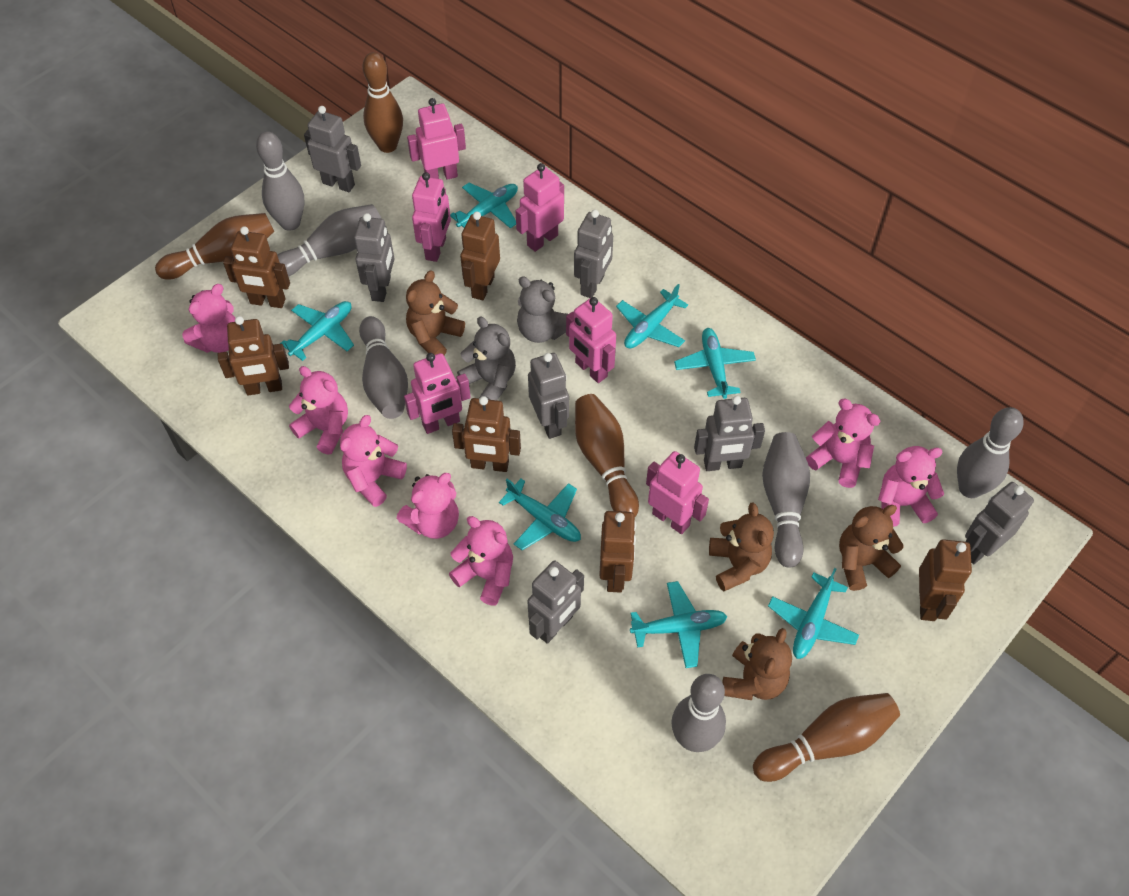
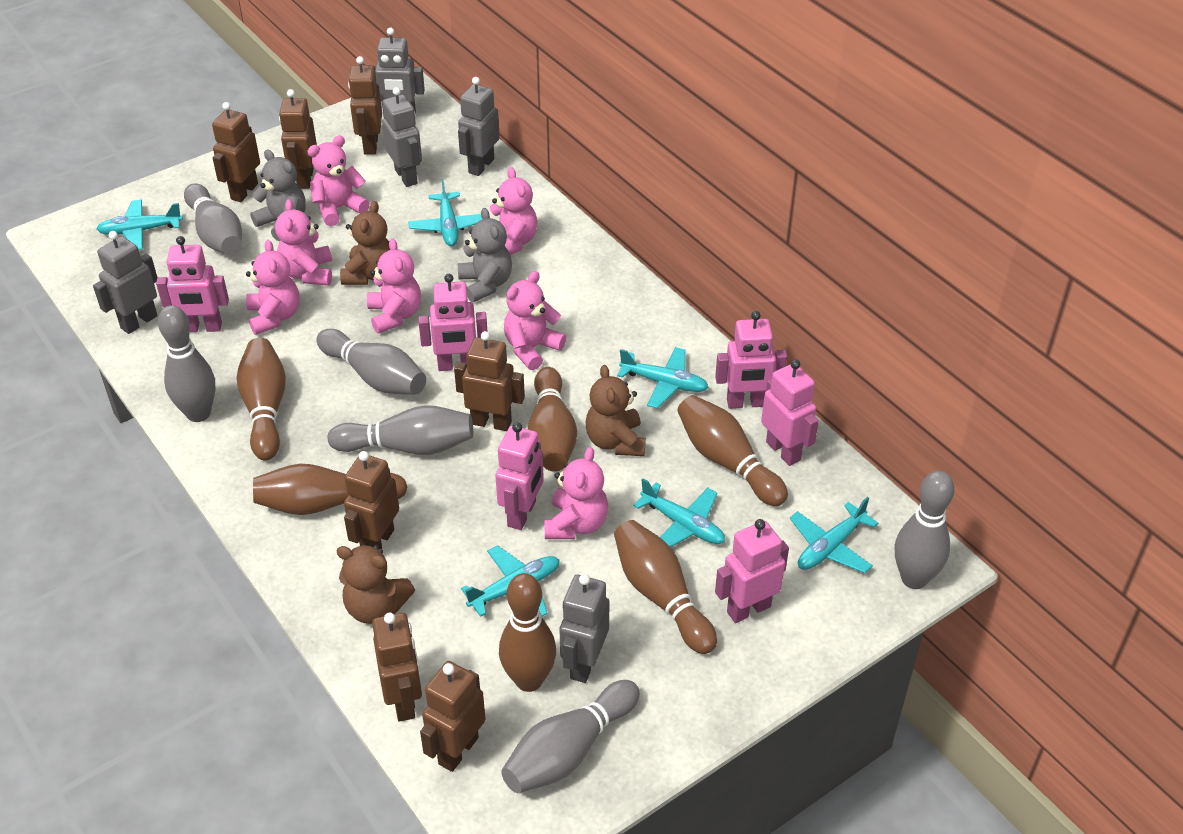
brown bowling pin: 4 -> 6
brown robot: 6 -> 7
brown teddy bear: 4 -> 3
grey robot: 7 -> 5
turquoise plane: 7 -> 6

